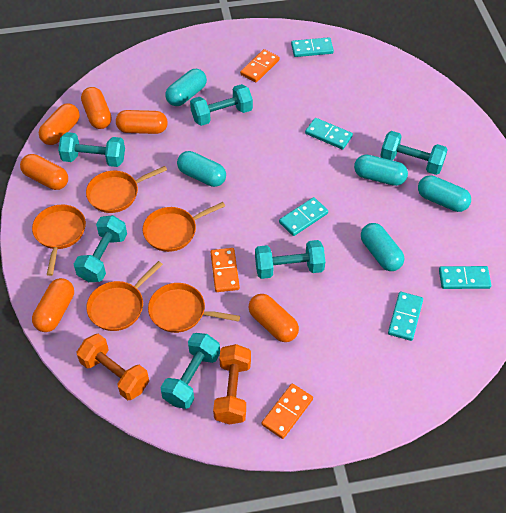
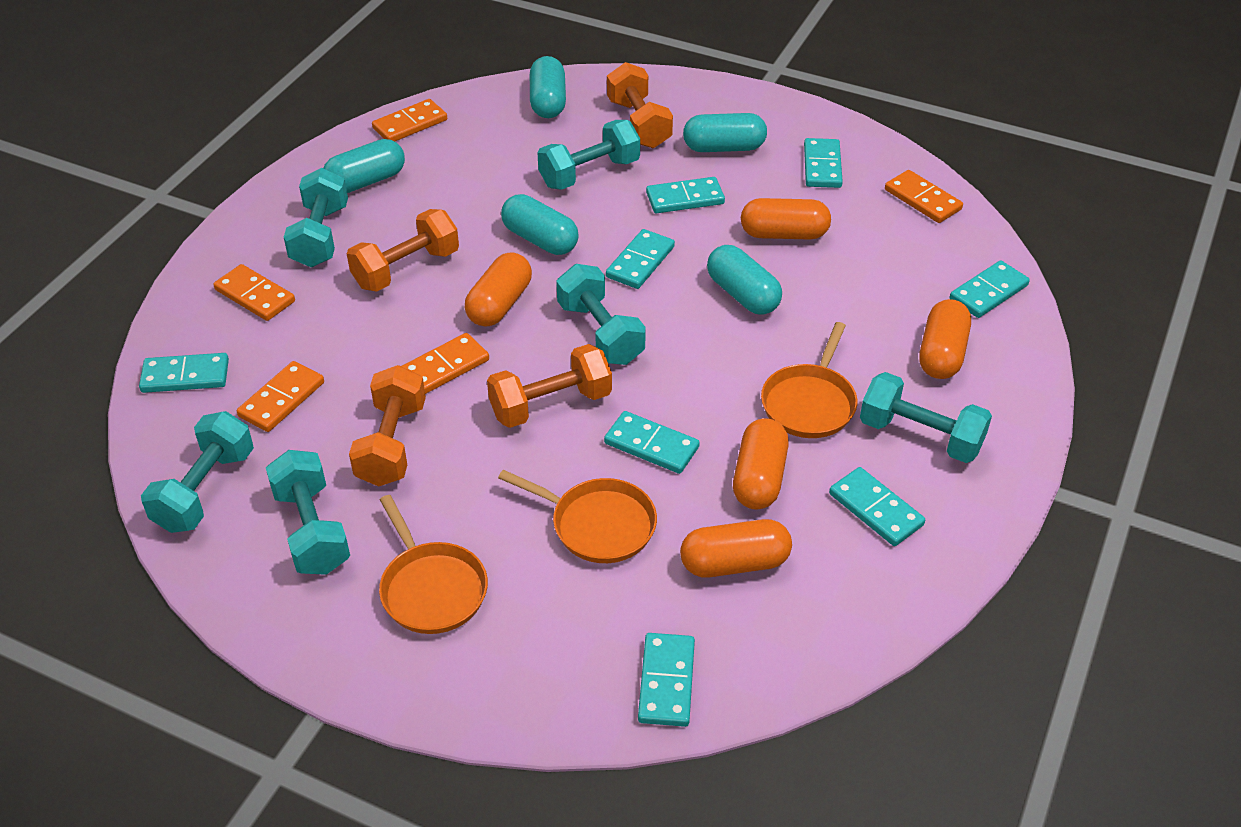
orange capsule: 6 -> 5
orange domino: 3 -> 5
orange dumbbell: 2 -> 4
orange pan: 5 -> 3
turquoise domino: 5 -> 8

